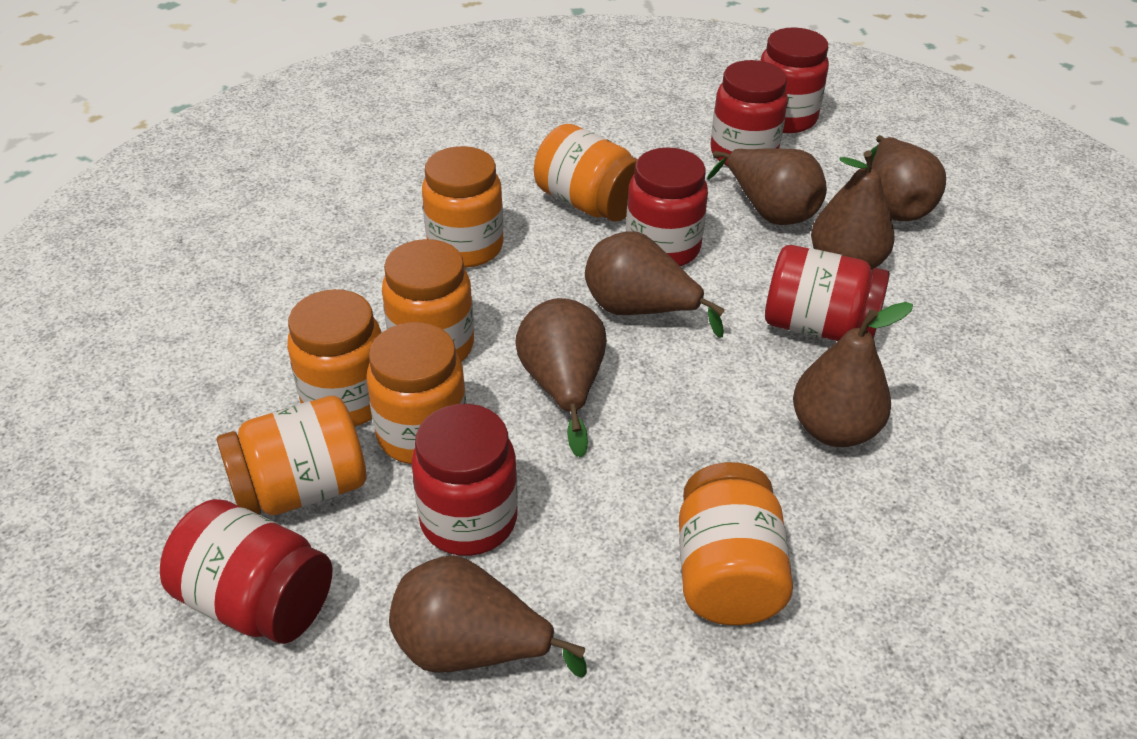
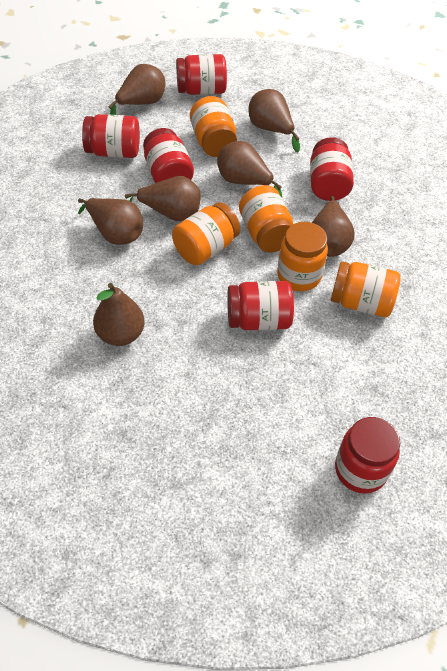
orange jar: 7 -> 5

